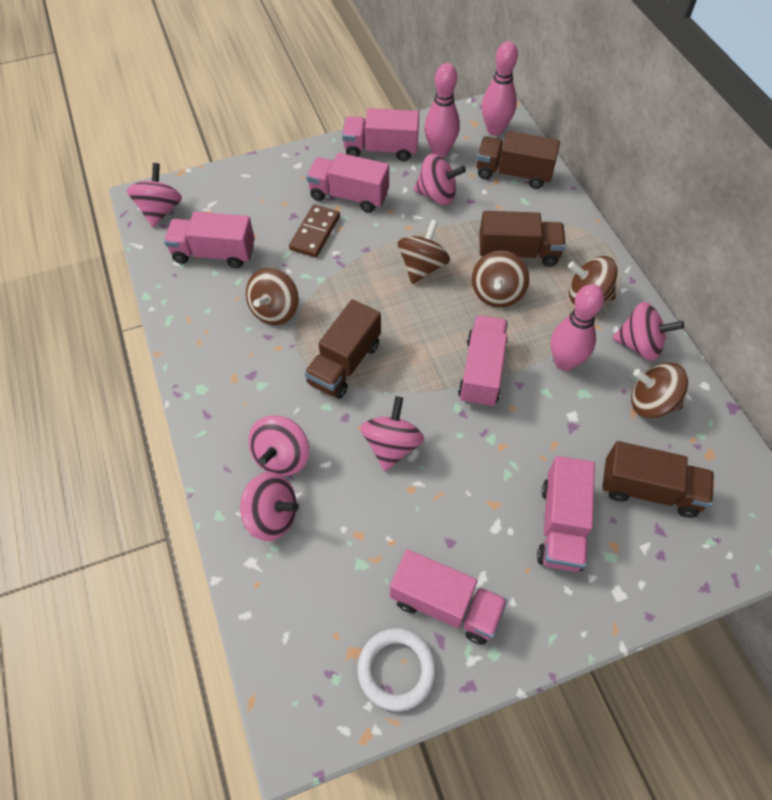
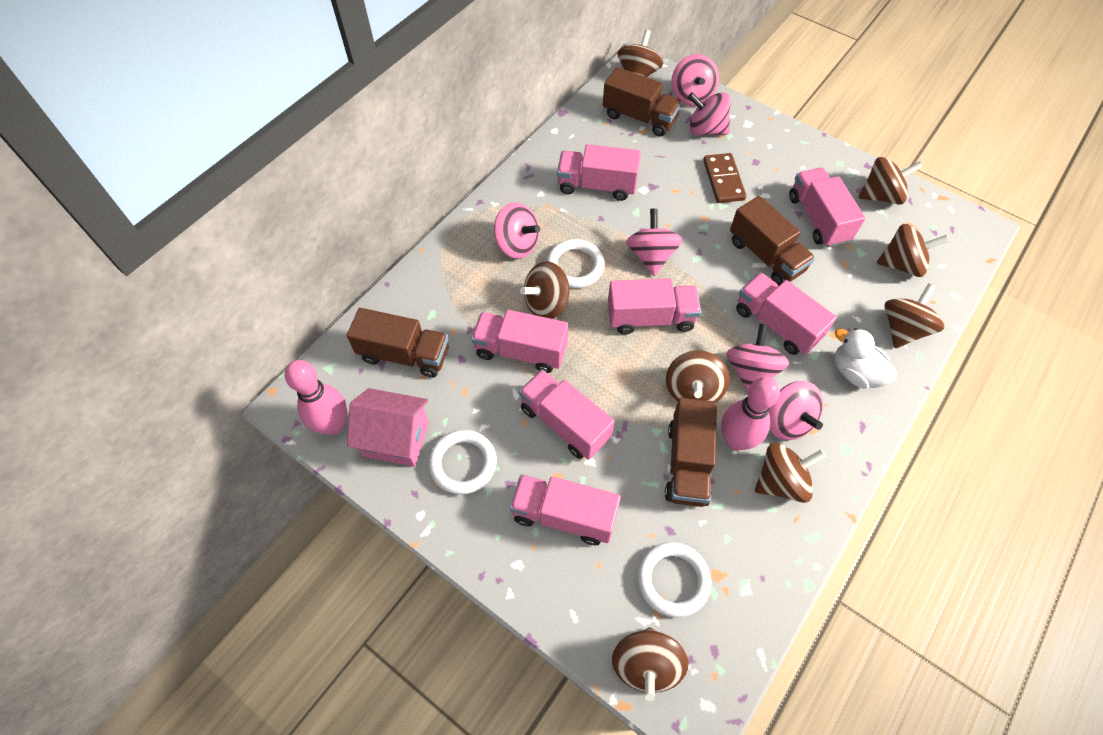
brown spinning top: 5 -> 8
pink bowling pin: 3 -> 2
pink house: 0 -> 1
pink truck: 6 -> 7
white duck: 0 -> 1
white ring: 1 -> 3

